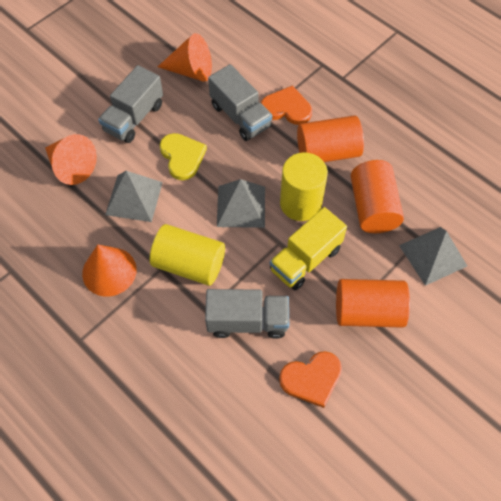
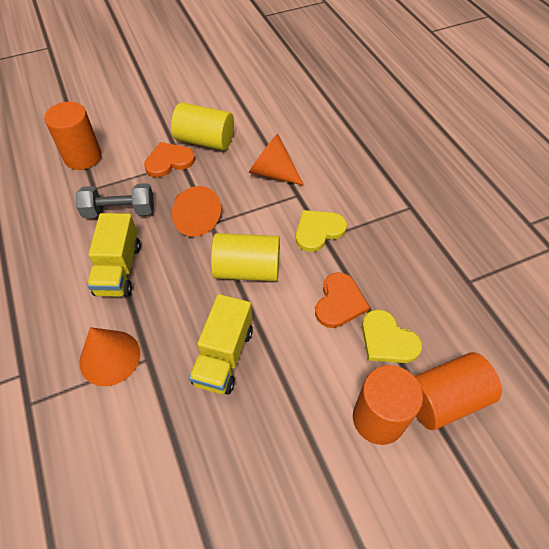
grey dumbbell: 0 -> 1
grey pyramid: 3 -> 0
grey truck: 3 -> 0
yellow heart: 1 -> 2
yellow truck: 1 -> 2

